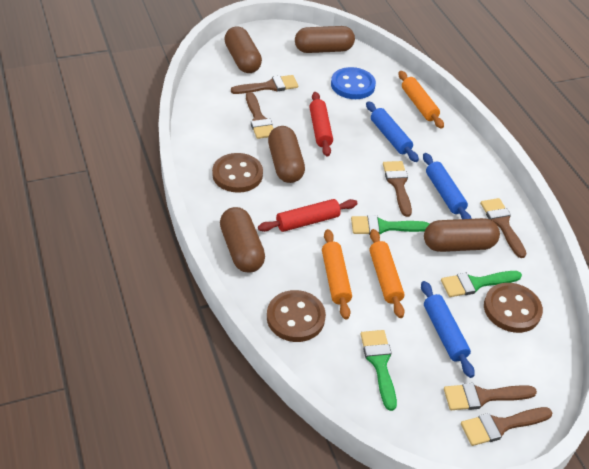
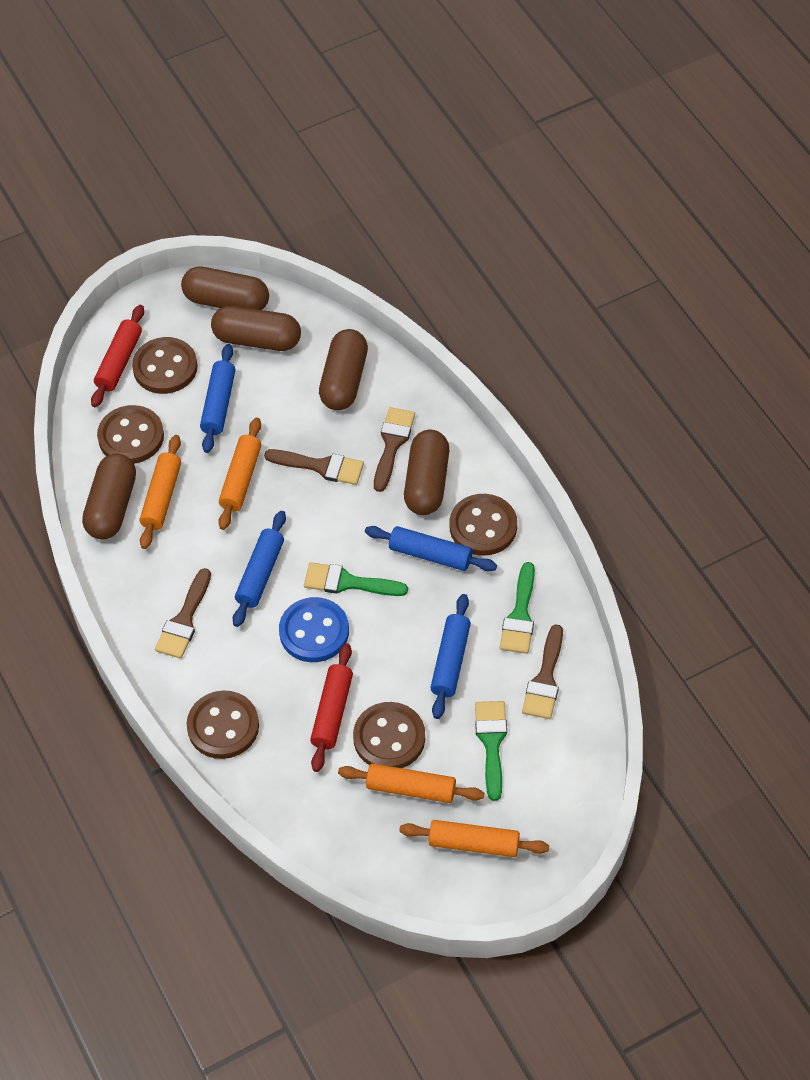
blue rolling pin: 3 -> 4
brown brush: 6 -> 4
brown button: 3 -> 5
orange rolling pin: 3 -> 4

